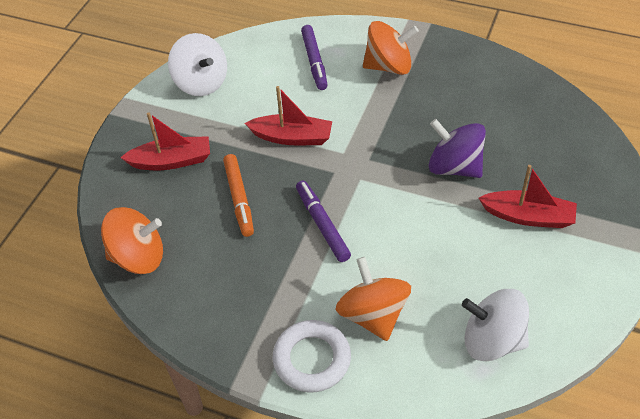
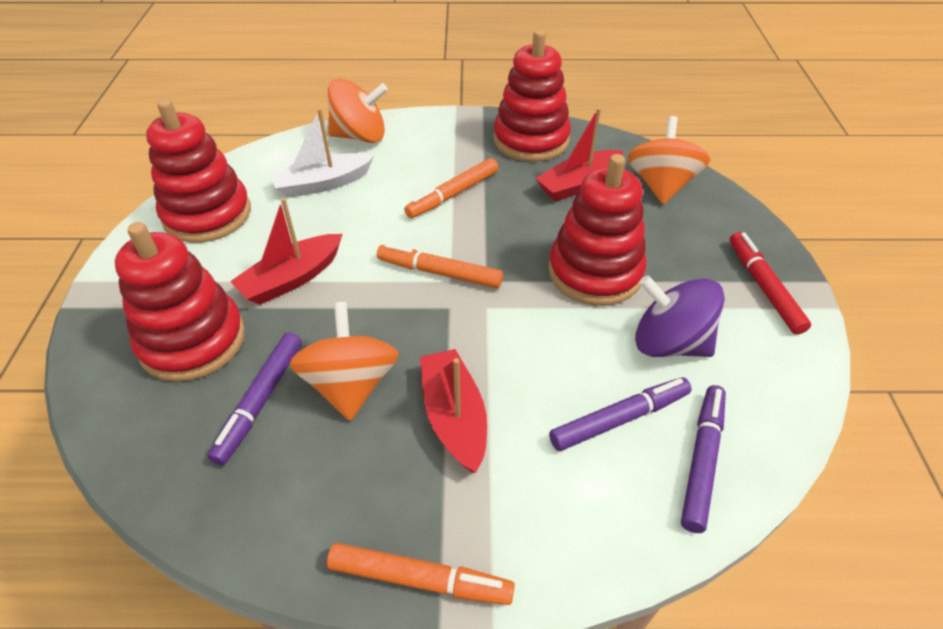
orange marker: 1 -> 3
purple marker: 2 -> 3
red marker: 0 -> 1
red stacking toy: 0 -> 4
white boat: 0 -> 1
white ring: 1 -> 0
white spinning top: 2 -> 0

